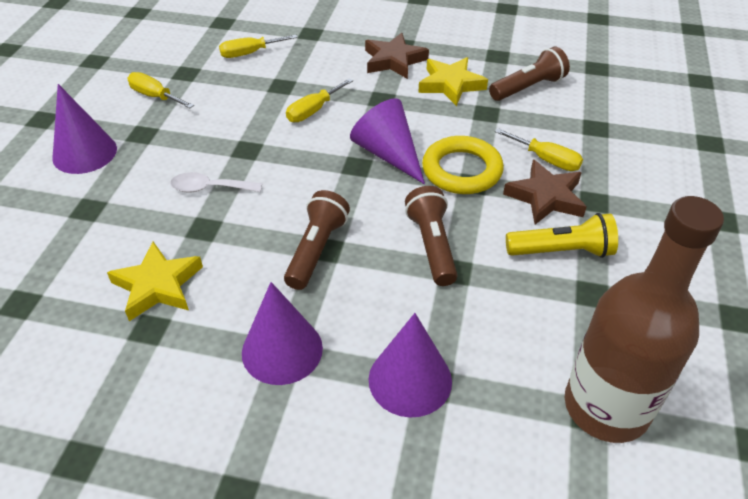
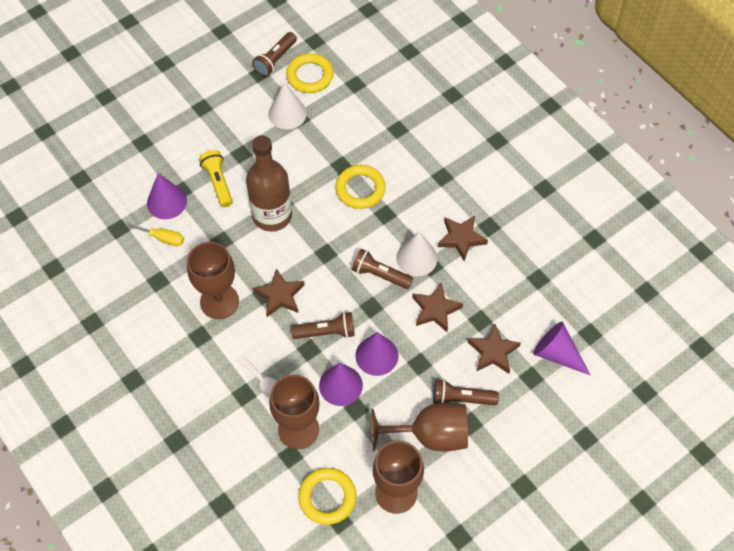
brown flashlight: 3 -> 4
brown goblet: 0 -> 4
brown star: 2 -> 4
white cone: 0 -> 2
yellow ring: 1 -> 3
yellow screwdriver: 4 -> 1
yellow star: 2 -> 0

